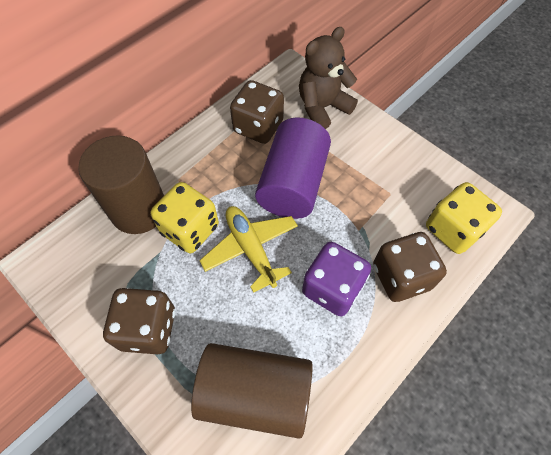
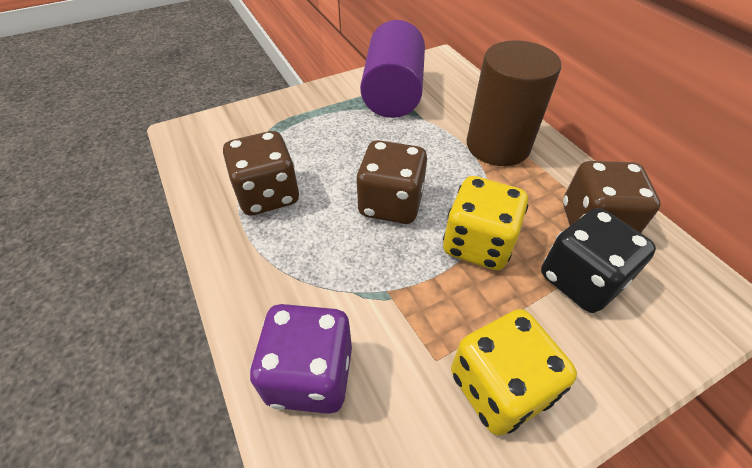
black dice: 0 -> 1
brown cylinder: 2 -> 1
brown teddy bear: 1 -> 0
yellow plane: 1 -> 0

